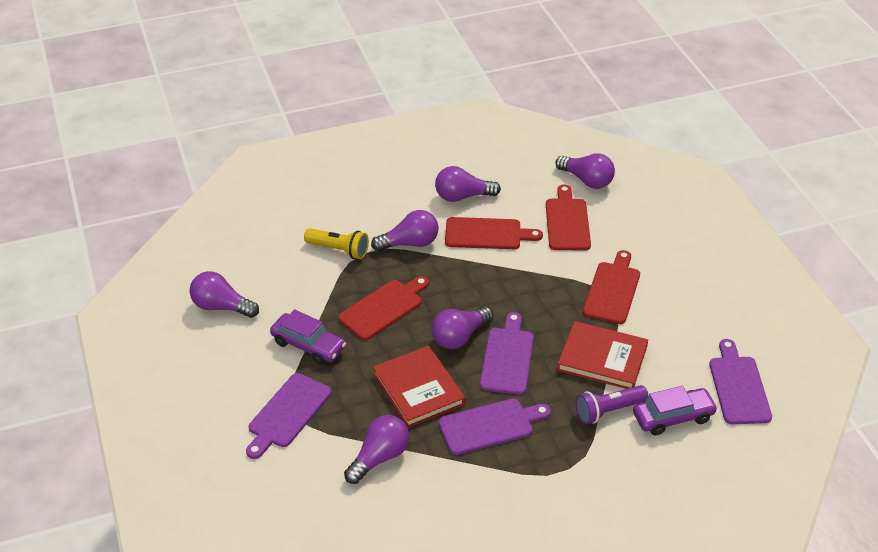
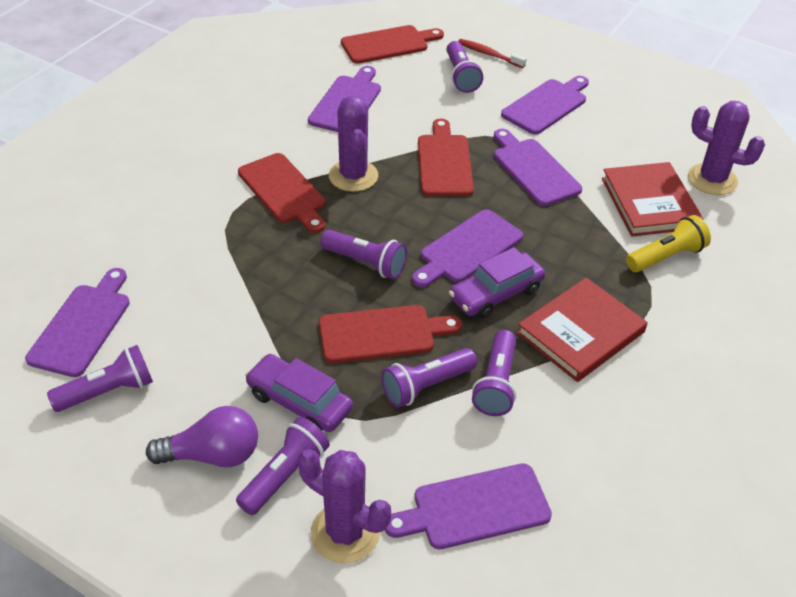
purple cactus: 0 -> 3
purple cutting board: 4 -> 6
purple flashlight: 1 -> 6
purple light bulb: 6 -> 1
red toothbrush: 0 -> 1

